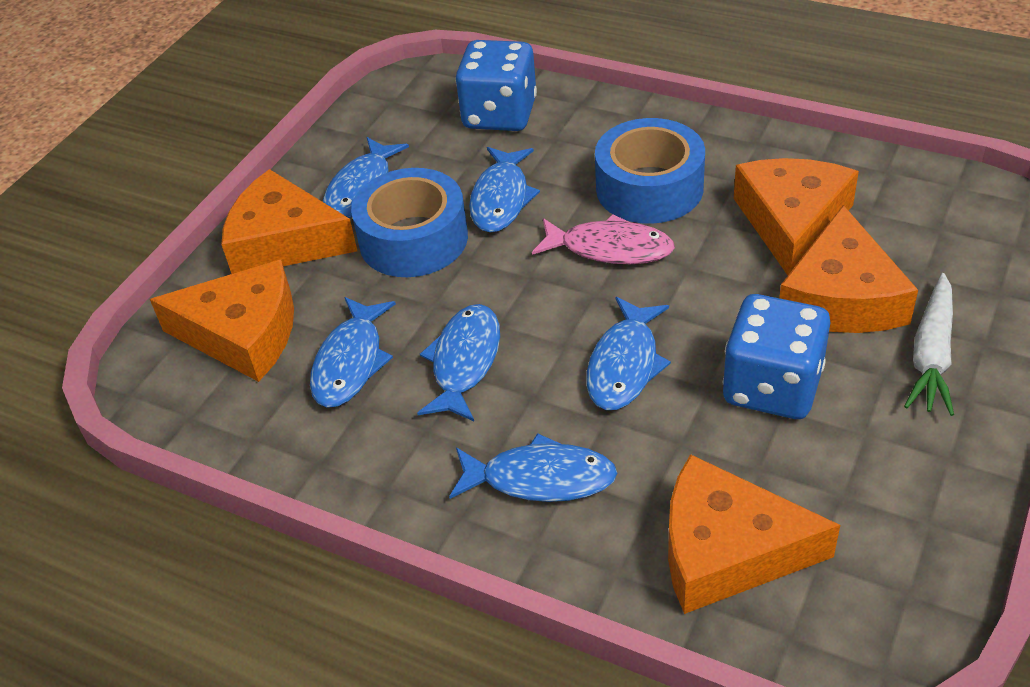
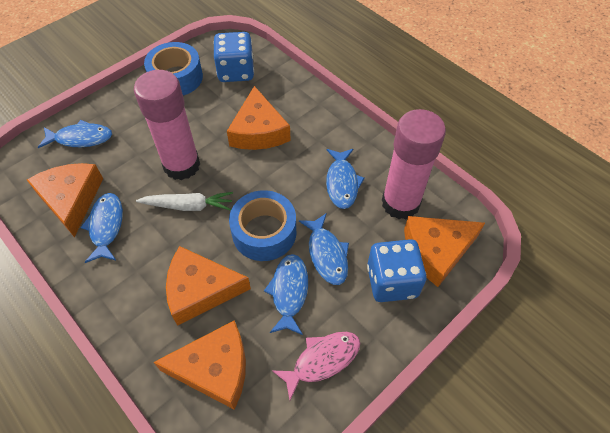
blue fish: 6 -> 5
pink glue stick: 0 -> 2

